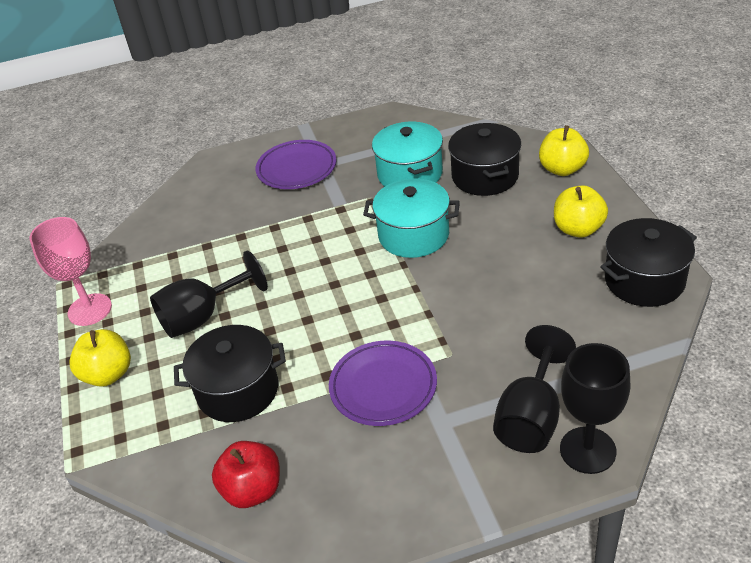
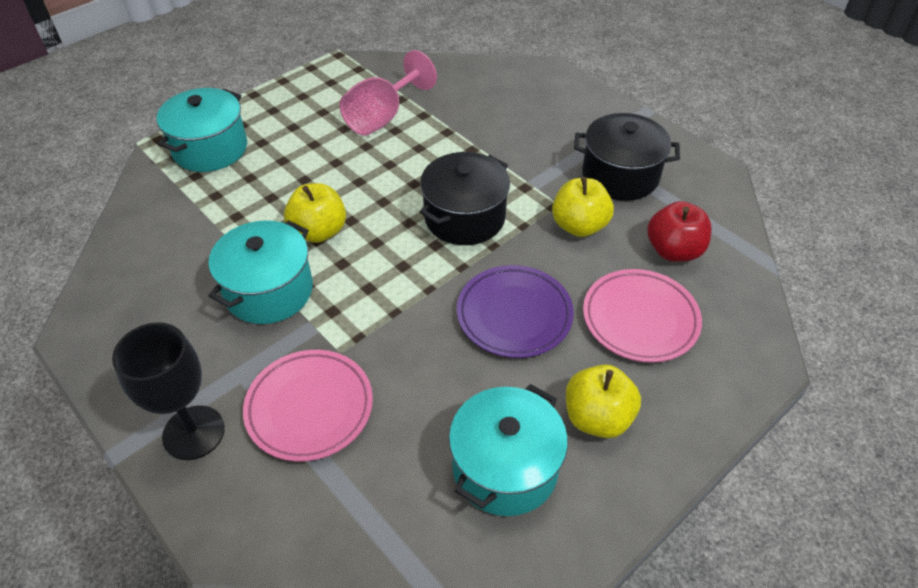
black goblet: 3 -> 1
black pot: 3 -> 2
pink plate: 0 -> 2
purple plate: 2 -> 1
turquoise pot: 2 -> 3

